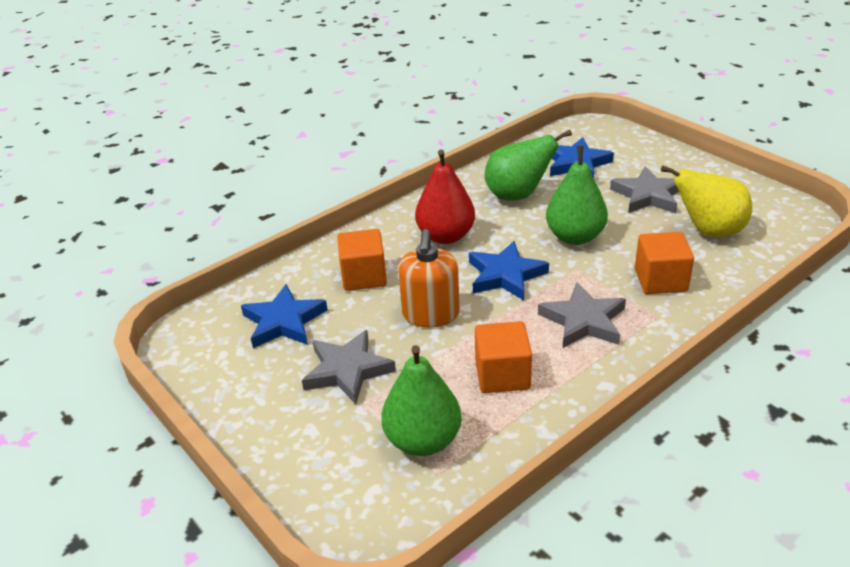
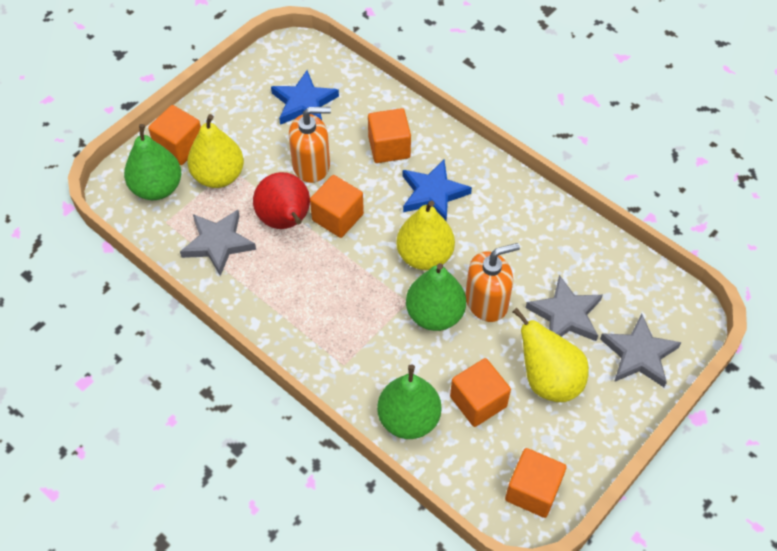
blue star: 3 -> 2
orange cube: 3 -> 5
orange soap dispenser: 1 -> 2
yellow pear: 1 -> 3

